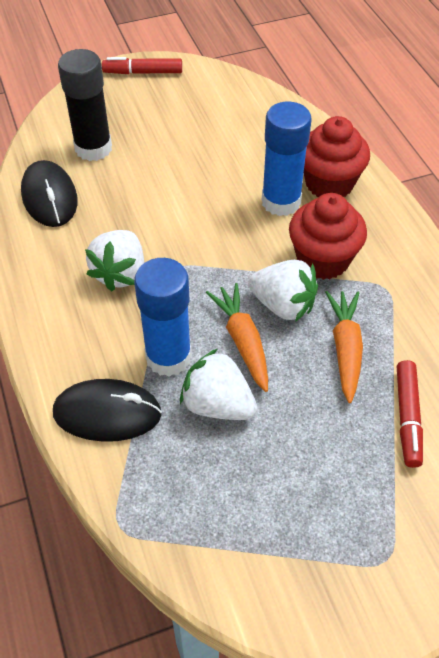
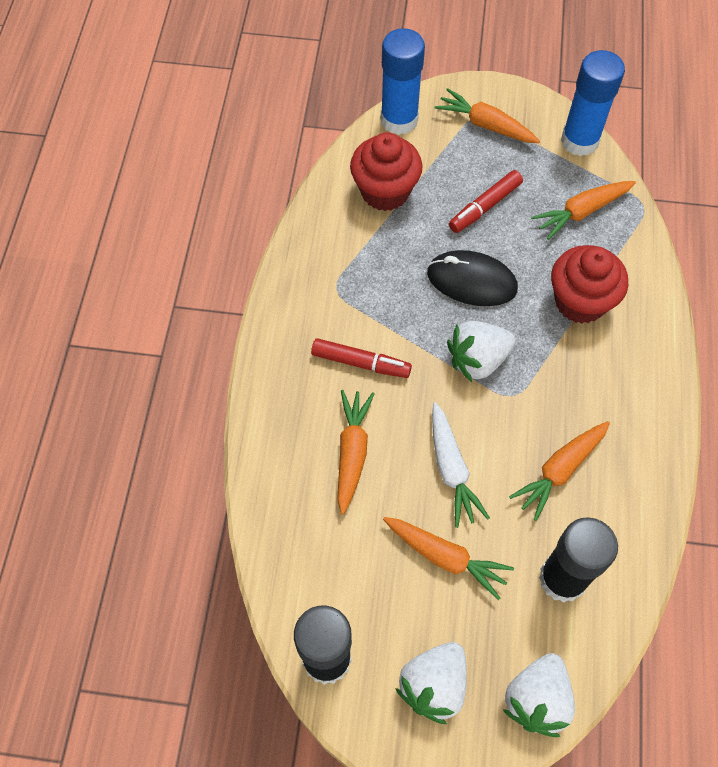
black glue stick: 1 -> 2
black mouse: 2 -> 1
orange carrot: 2 -> 5
white carrot: 0 -> 1

